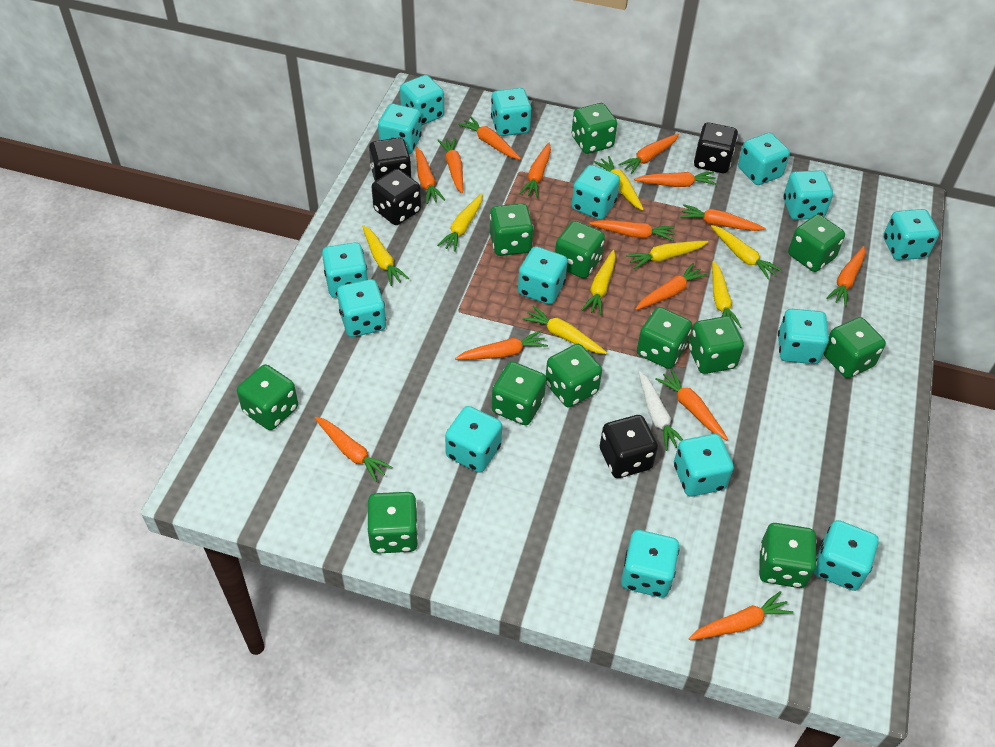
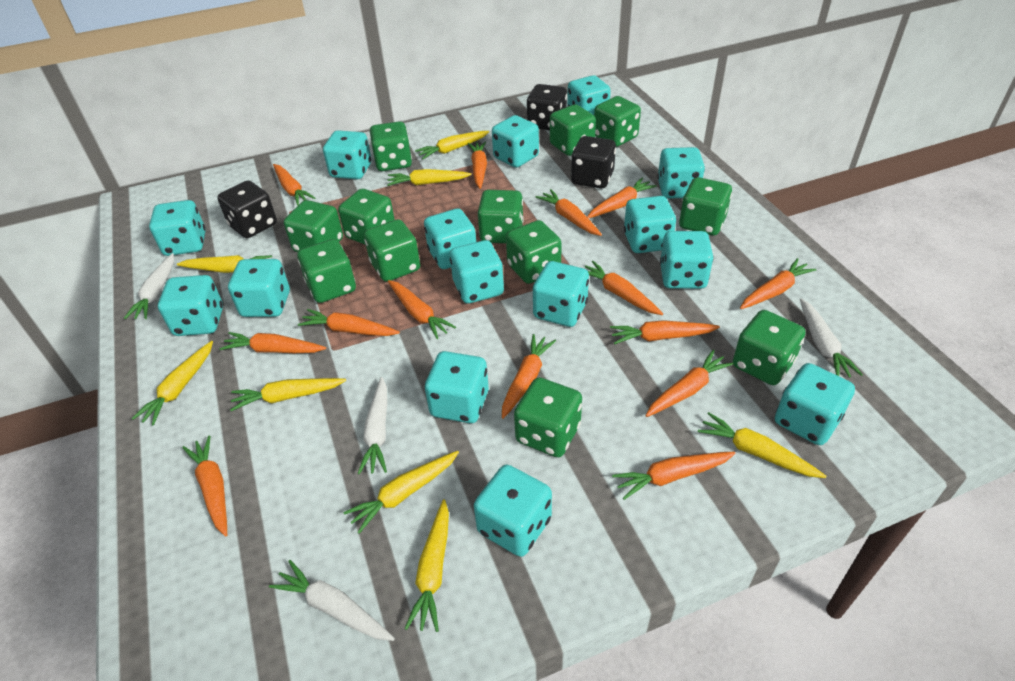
black dice: 4 -> 3
white carrot: 1 -> 4

